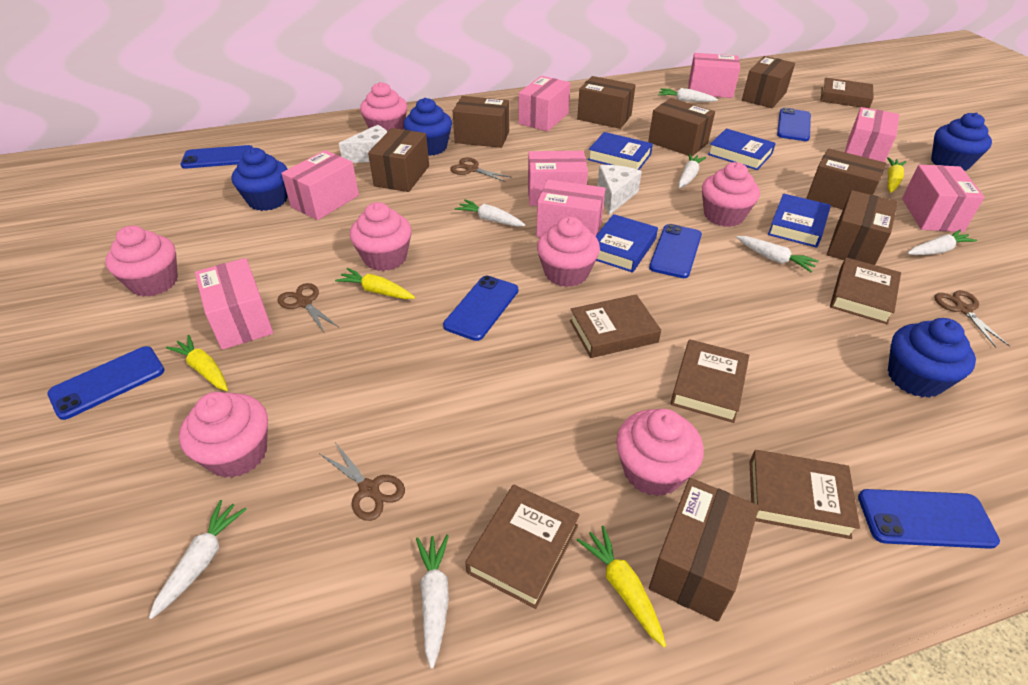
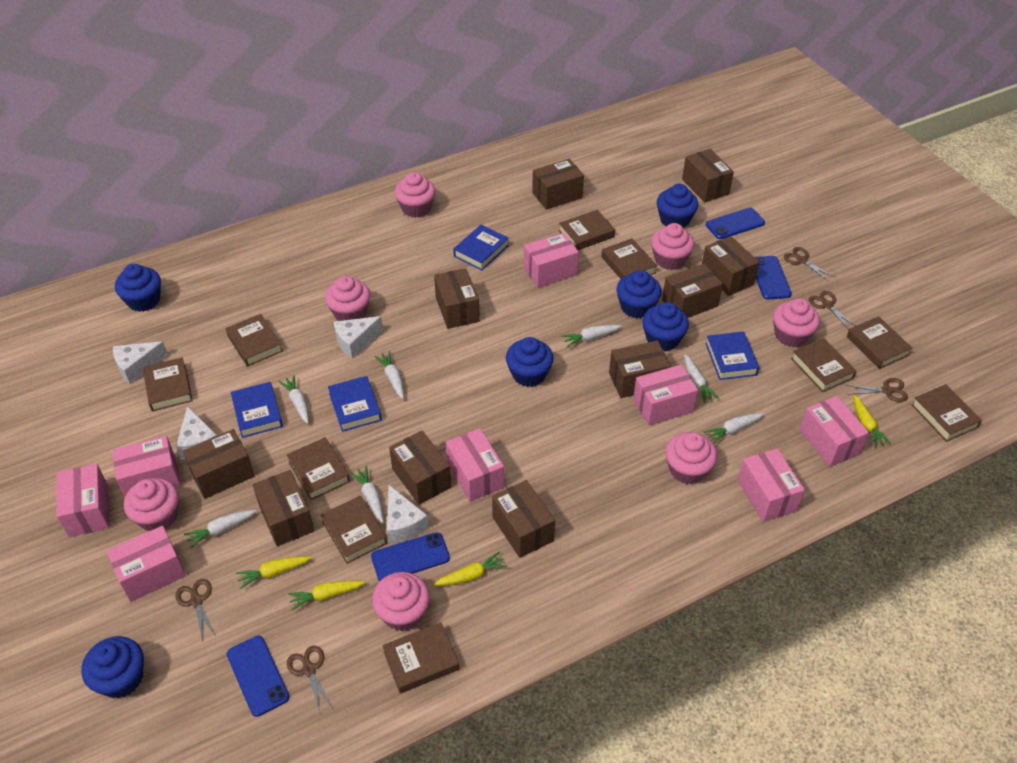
blue cupcake: 4 -> 6
blue phone: 6 -> 4
brown book: 6 -> 10
brown box: 8 -> 10
brown scissors: 4 -> 5
white cheese: 2 -> 4

